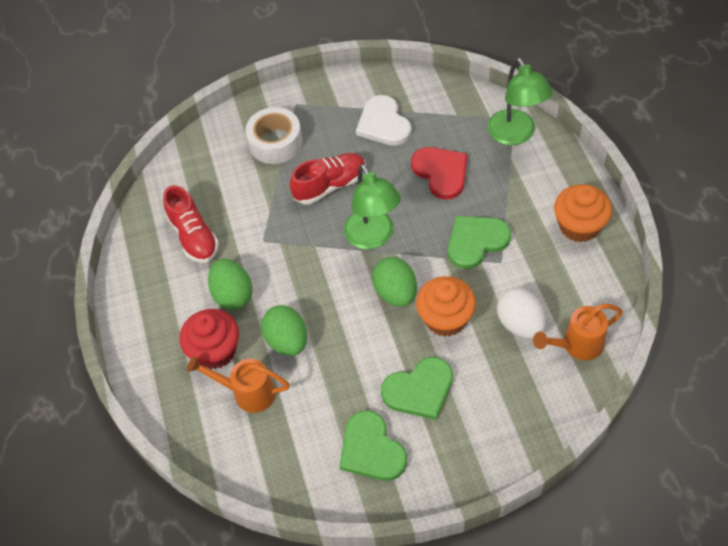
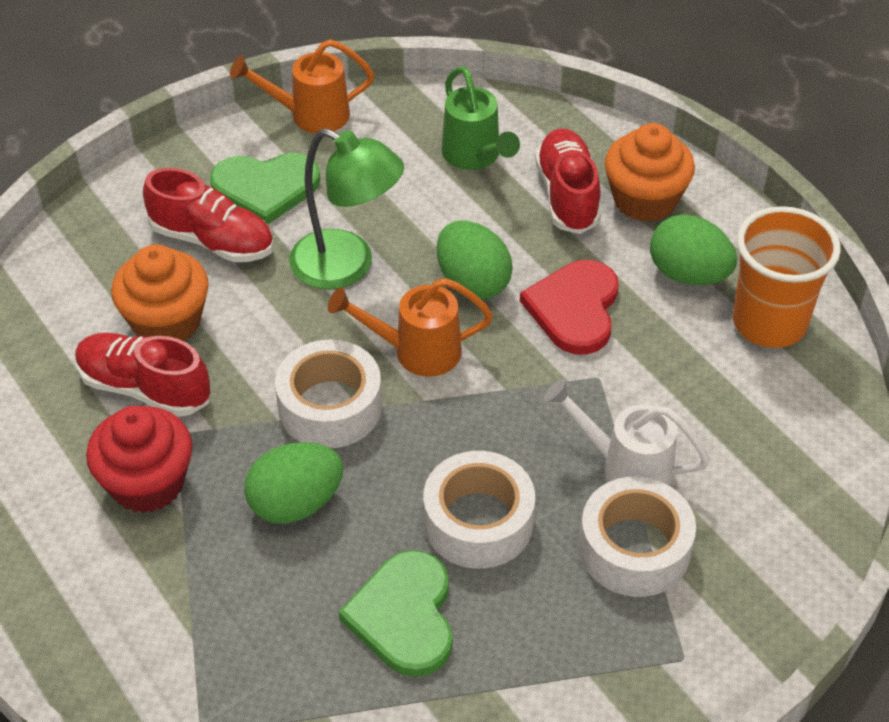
green heart: 3 -> 2
green lamp: 2 -> 1
green watering can: 0 -> 1
orange cup: 0 -> 1
red shoe: 2 -> 3
white egg: 1 -> 0
white heart: 1 -> 0
white tape: 1 -> 3
white watering can: 0 -> 1

